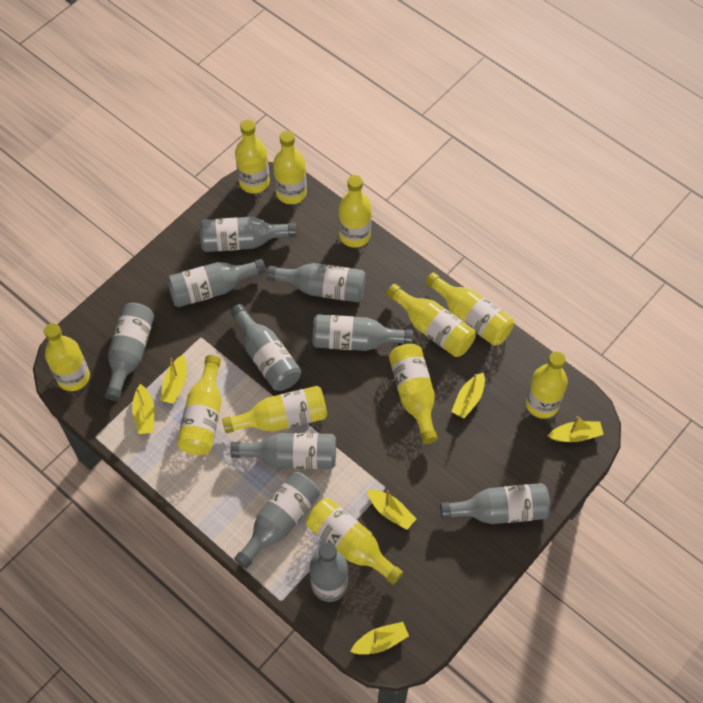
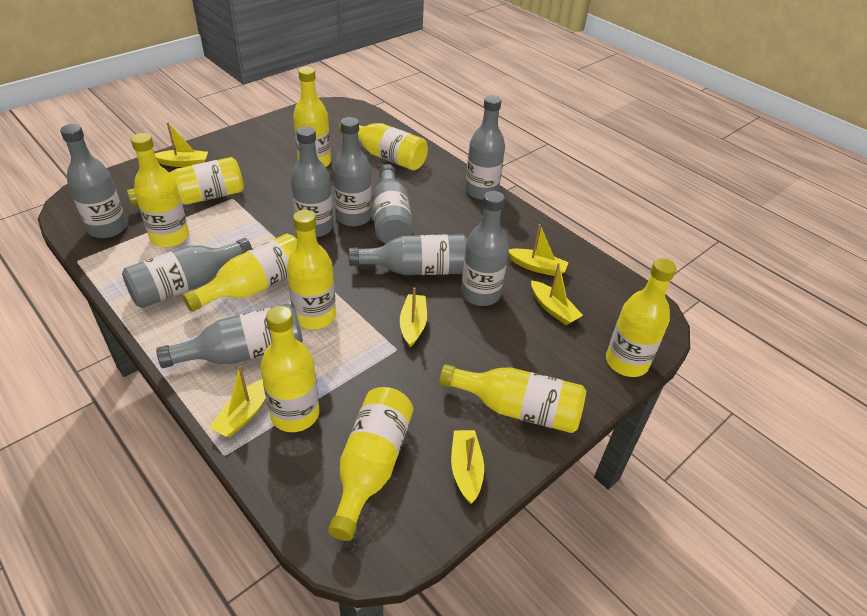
grey bottle: 10 -> 9
yellow bottle: 11 -> 10

